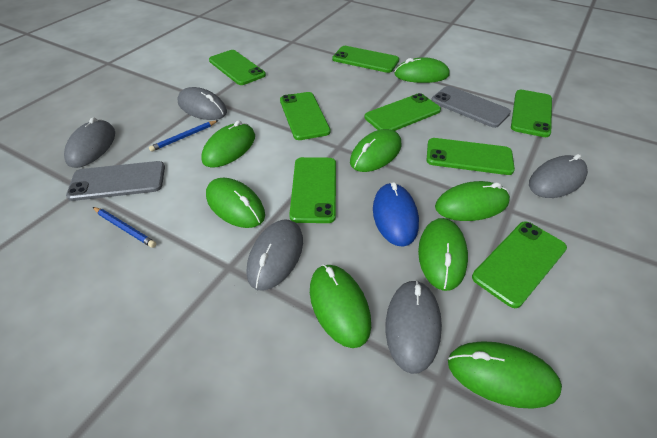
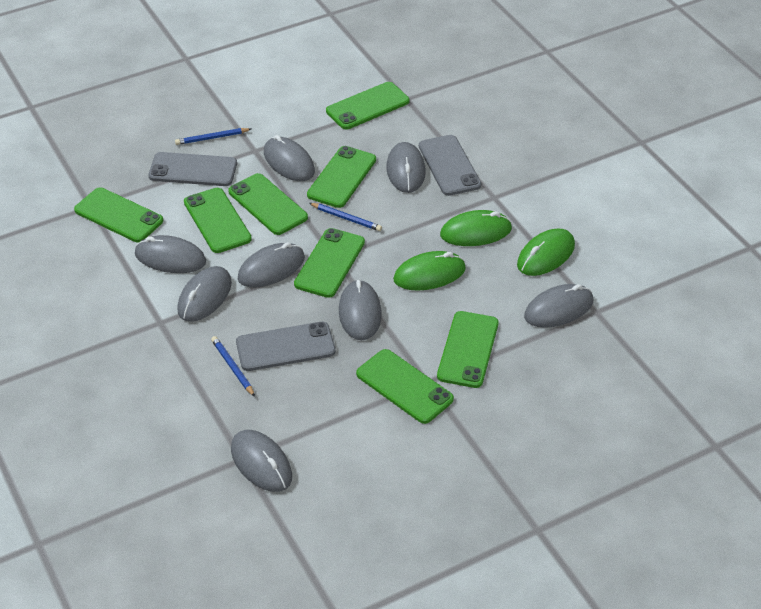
blue mouse: 1 -> 0
blue pencil: 2 -> 3
green mouse: 8 -> 3
grey mouse: 5 -> 8
grey phone: 2 -> 3

